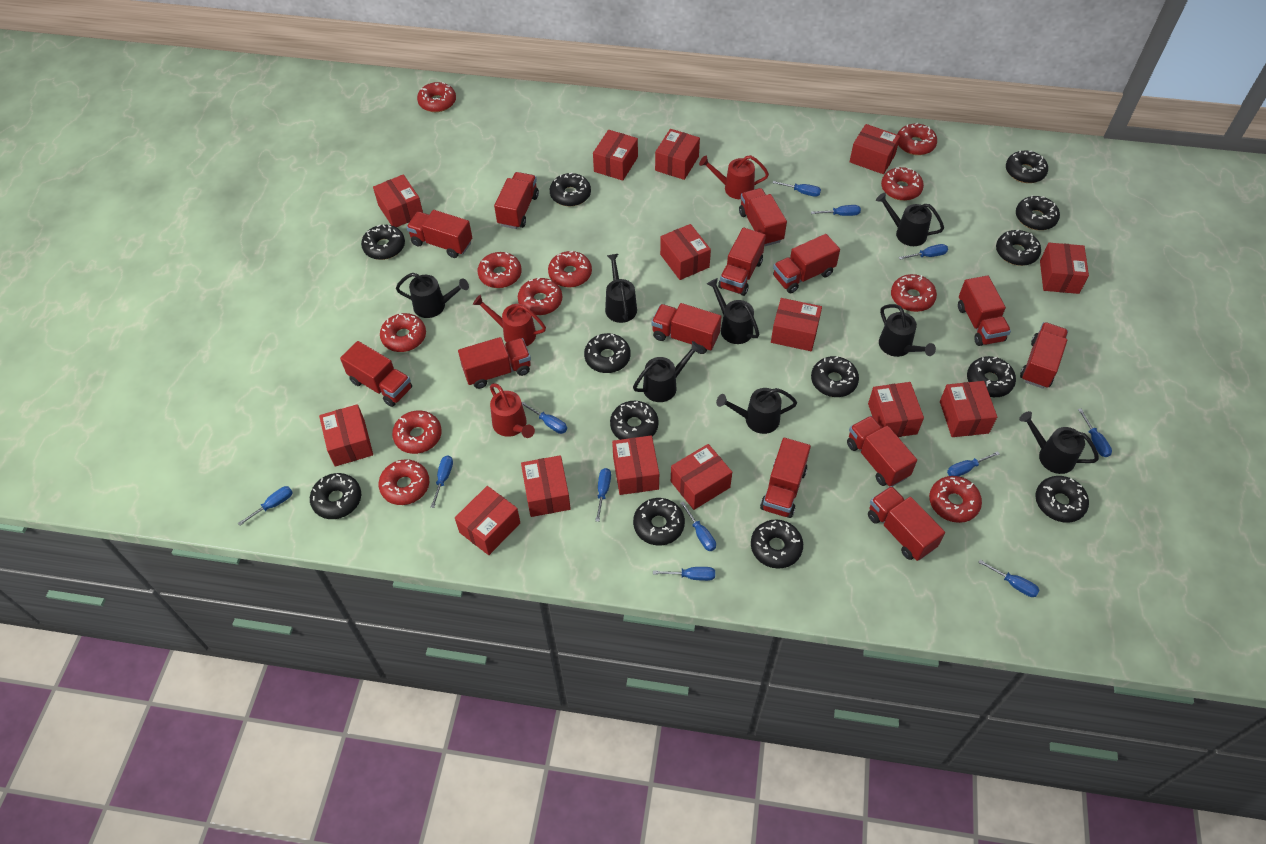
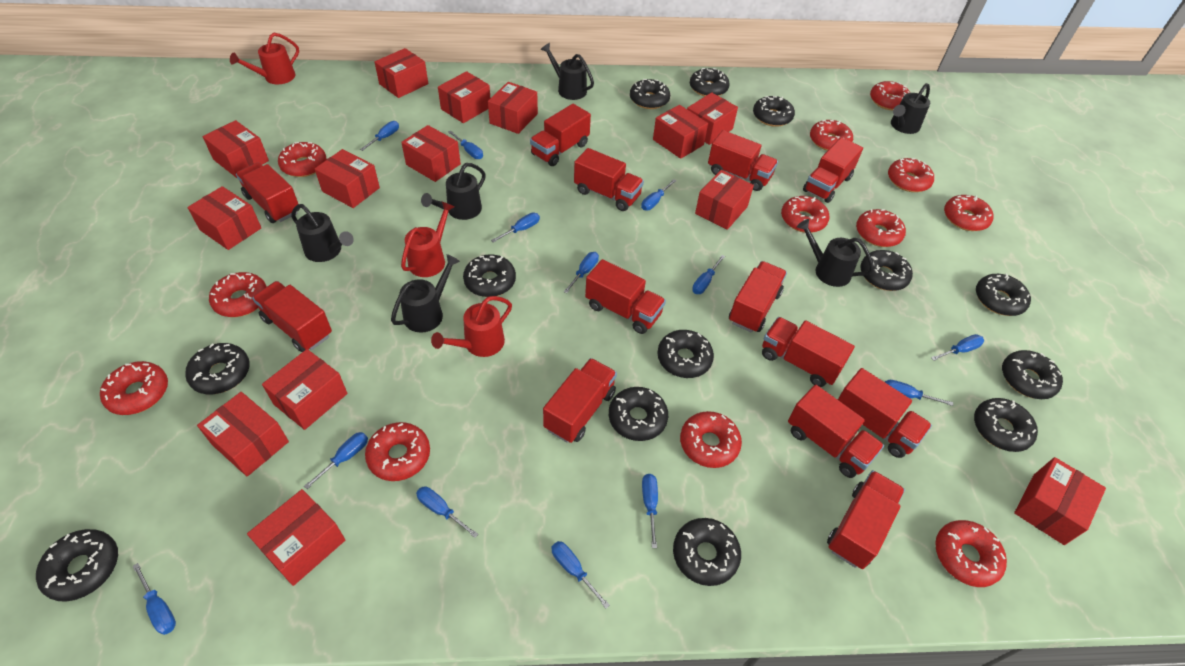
black watering can: 8 -> 6
blue screwdriver: 12 -> 13
red donut: 11 -> 12

